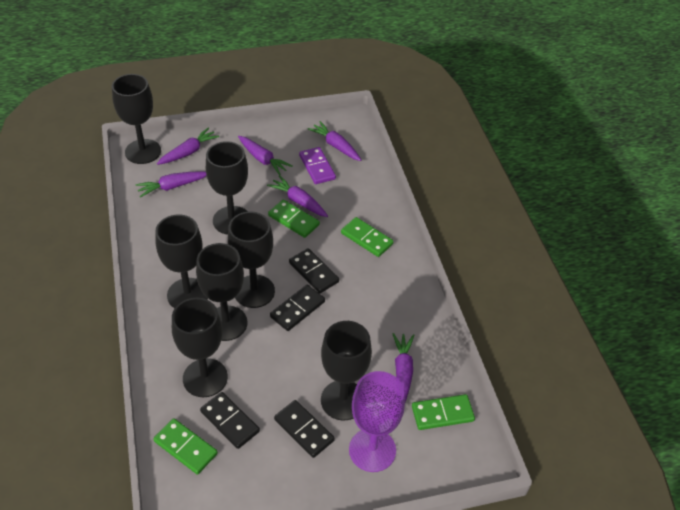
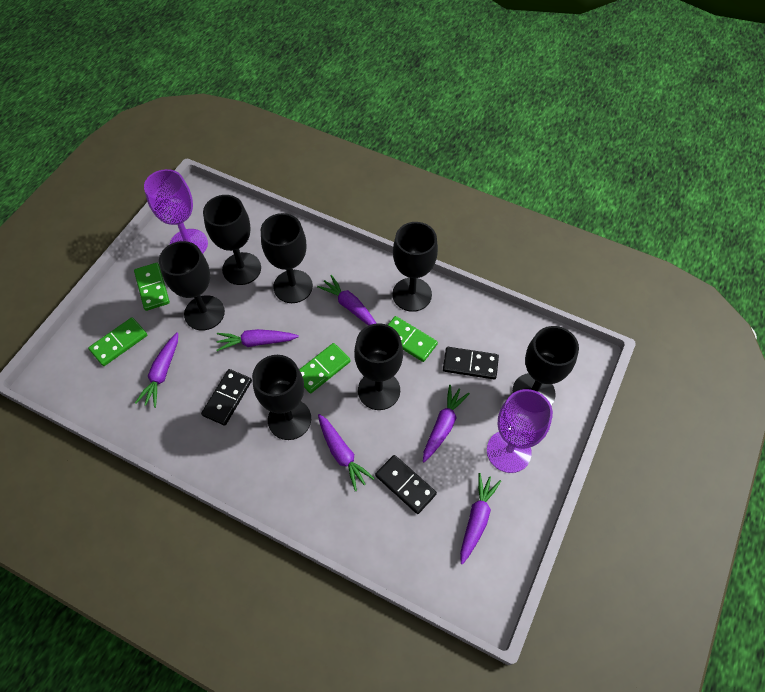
black domino: 4 -> 3
purple domino: 1 -> 0
purple goblet: 1 -> 2

